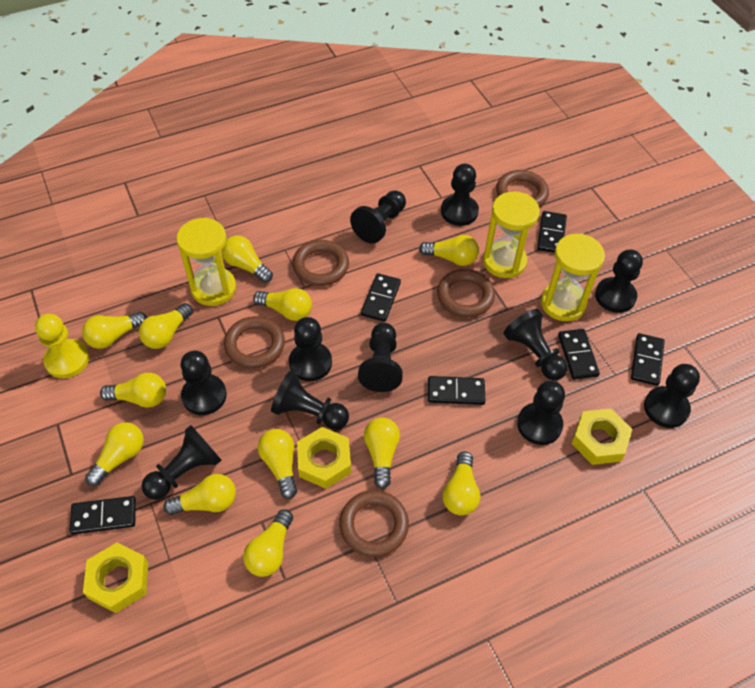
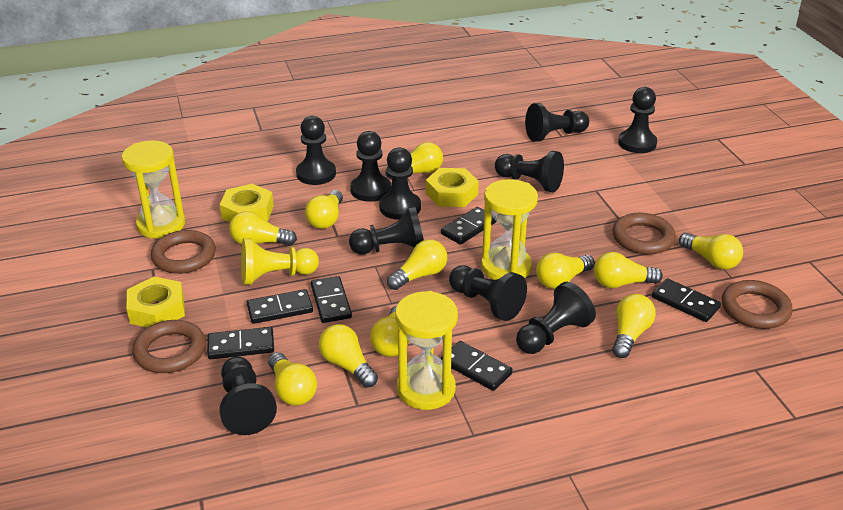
black pawn: 11 -> 10
brown ring: 5 -> 4
yellow light bulb: 12 -> 11

